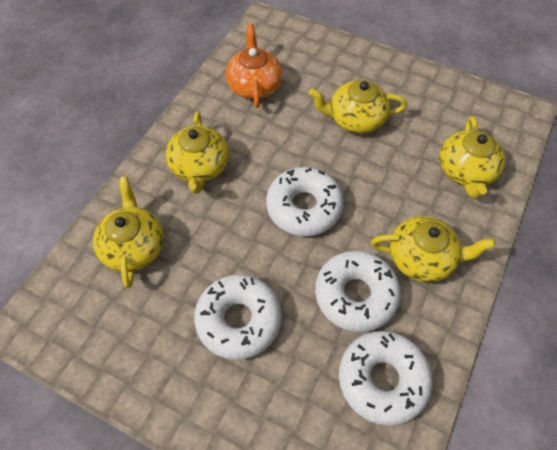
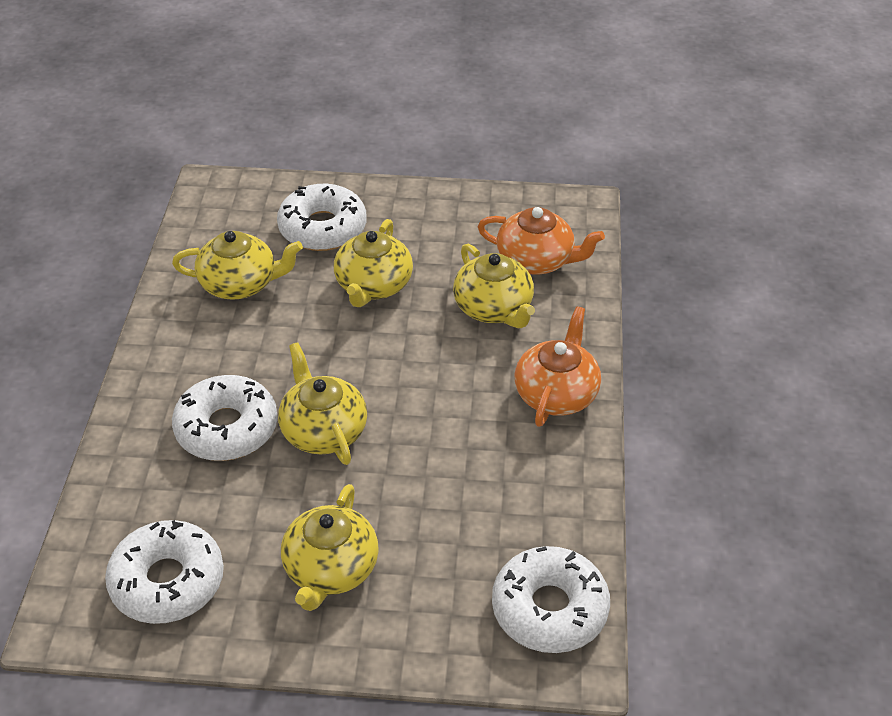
orange teapot: 1 -> 2

